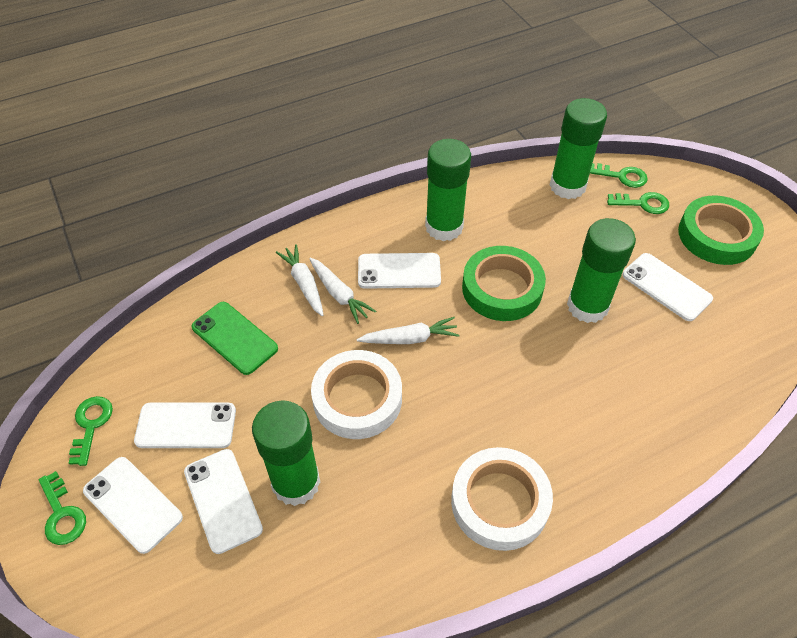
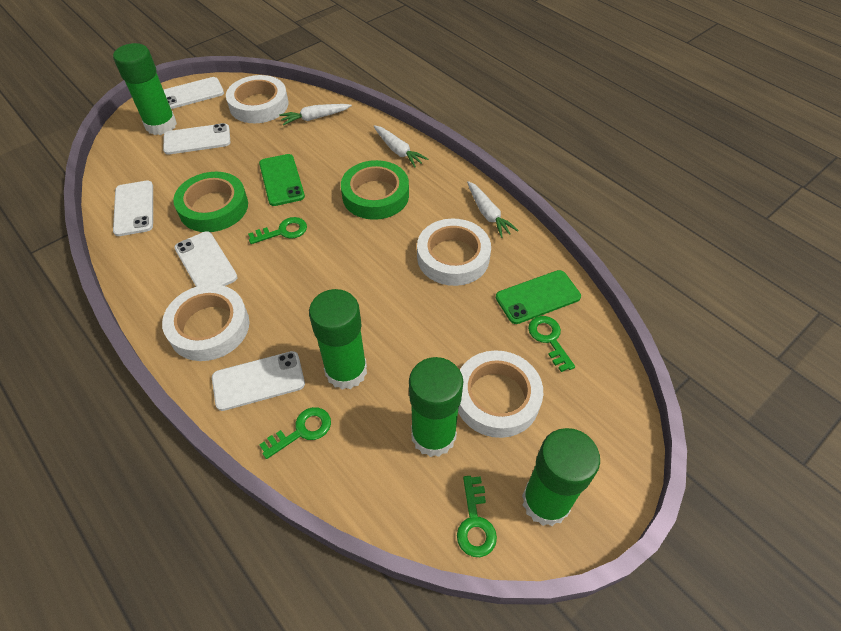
green phone: 1 -> 2
white tape: 2 -> 4

